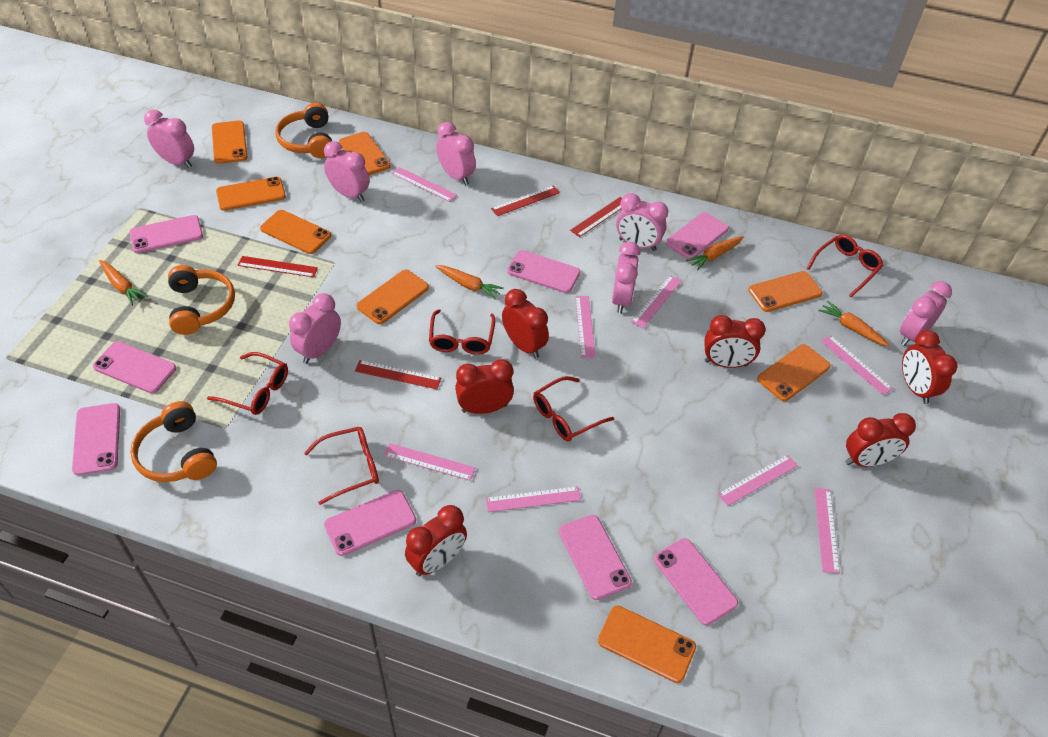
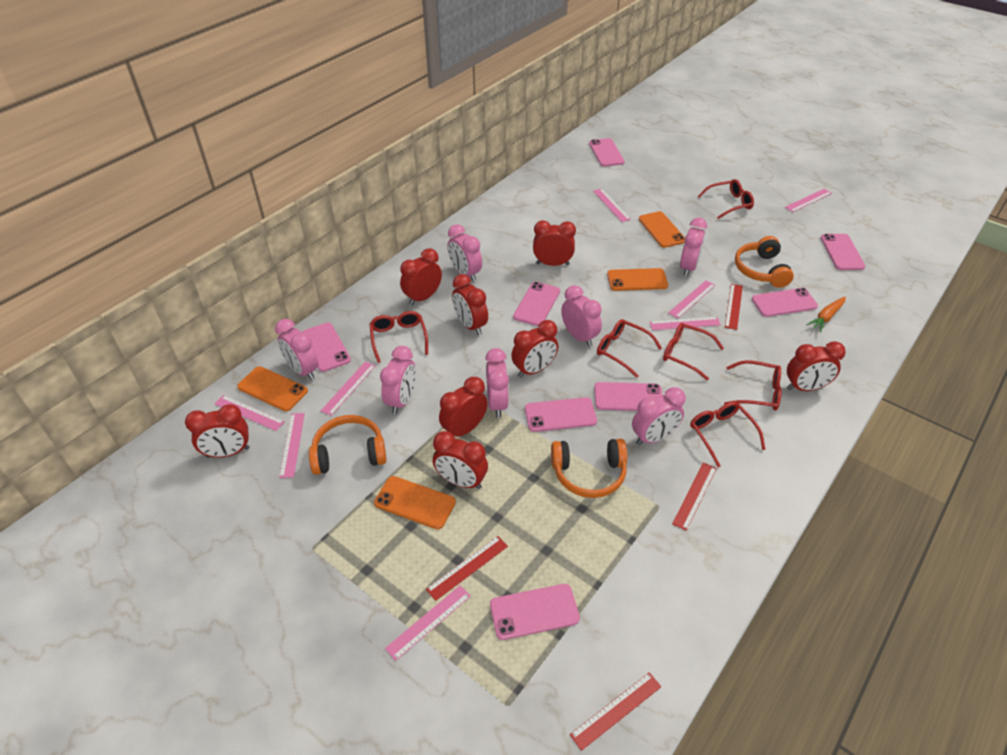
orange carrot: 4 -> 1
orange phone: 8 -> 4
red clock: 6 -> 8
red glasses: 5 -> 6

